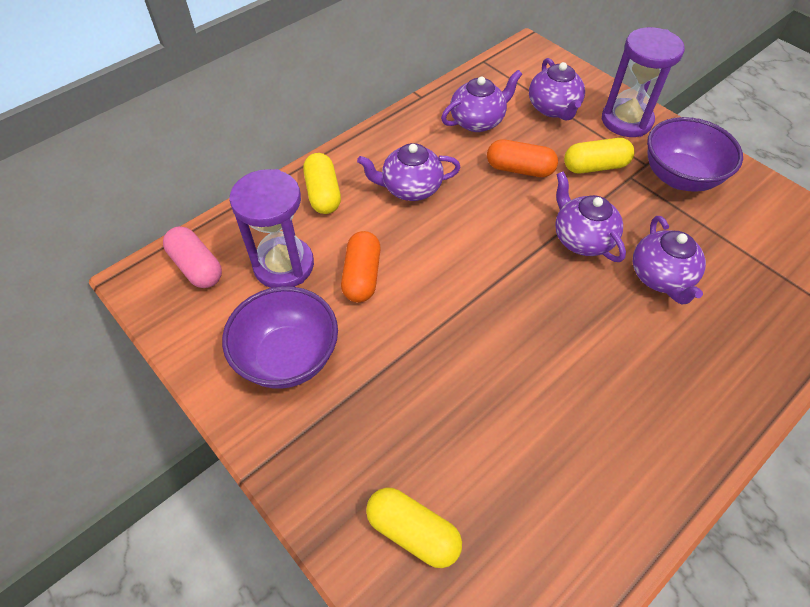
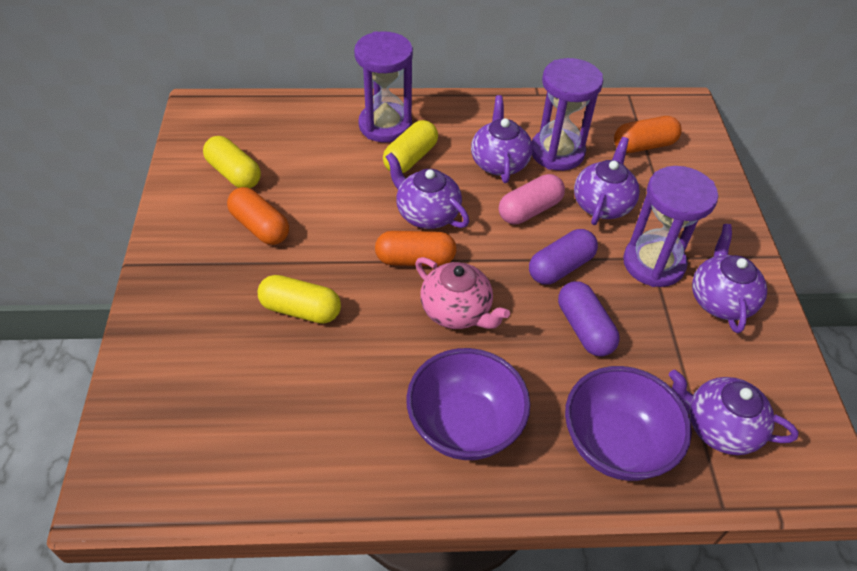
orange capsule: 2 -> 3
pink teapot: 0 -> 1
purple capsule: 0 -> 2
purple hourglass: 2 -> 3

